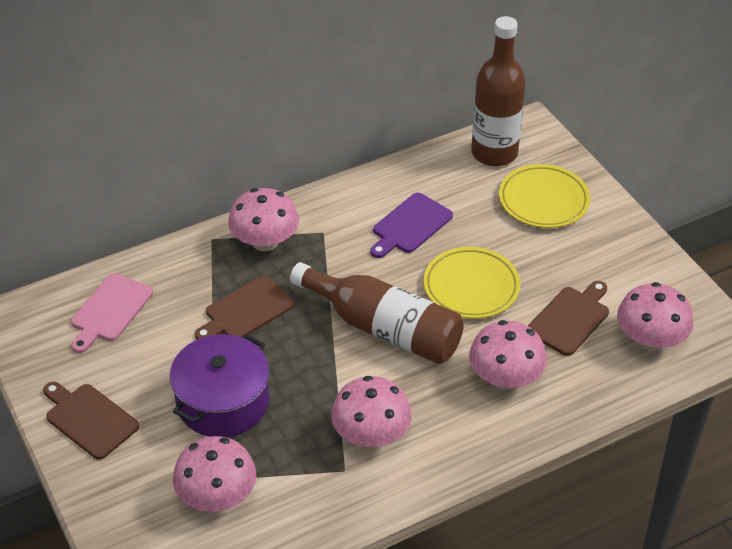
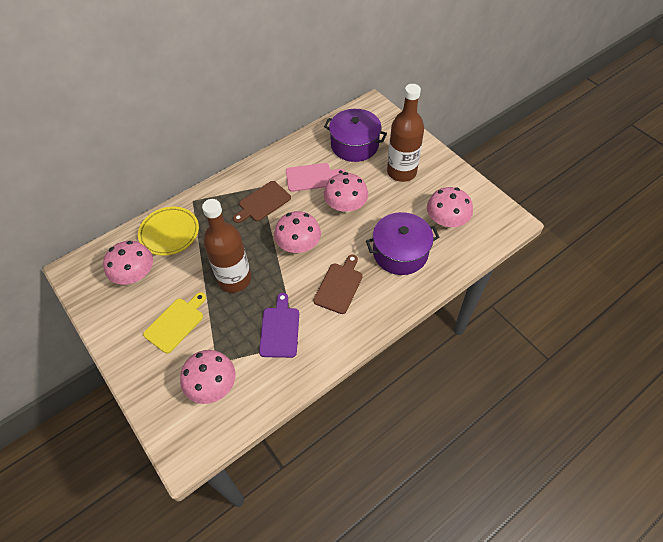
brown cutting board: 3 -> 2
purple pot: 1 -> 2
yellow cutting board: 0 -> 1
yellow plate: 2 -> 1

